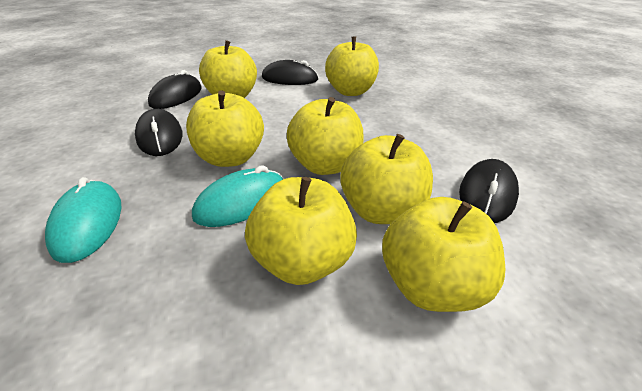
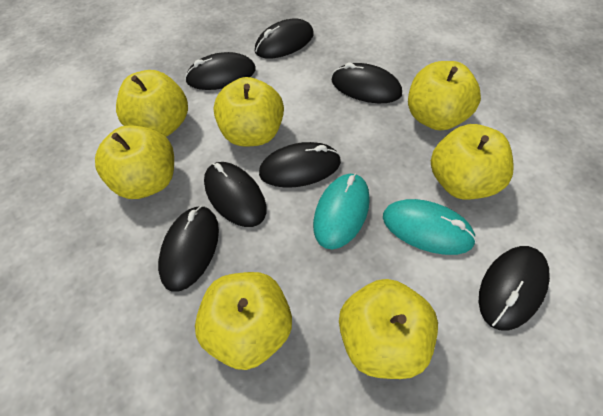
black mouse: 4 -> 7

